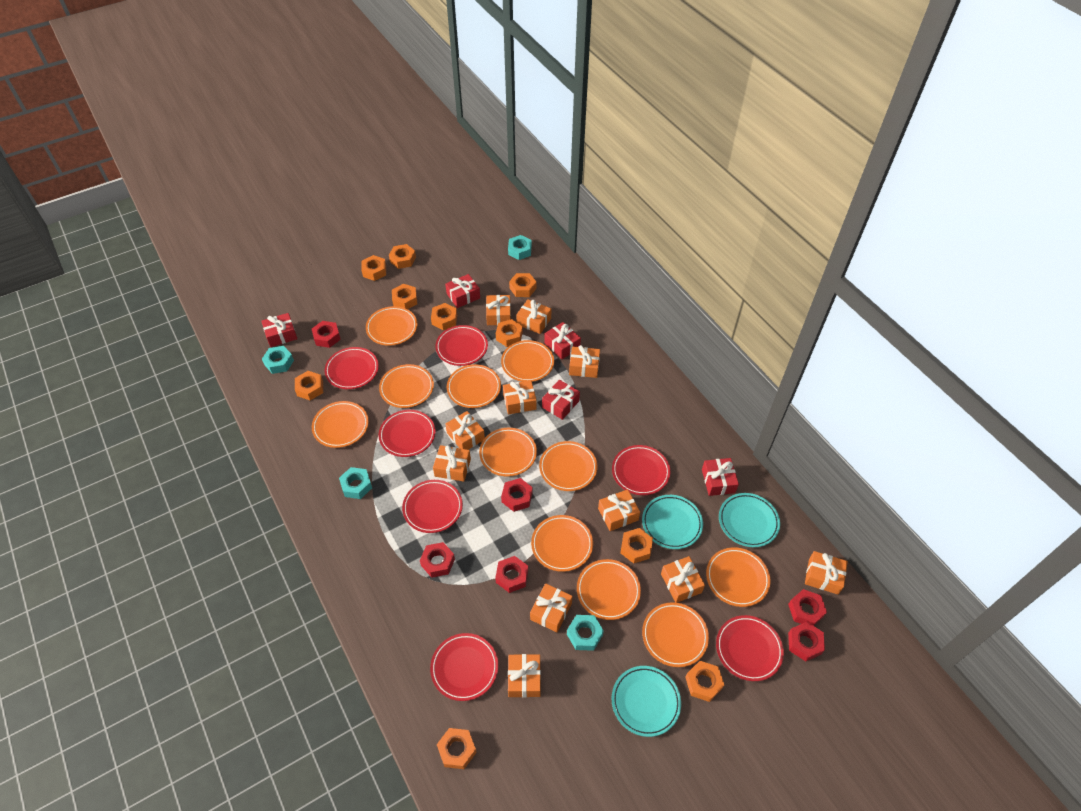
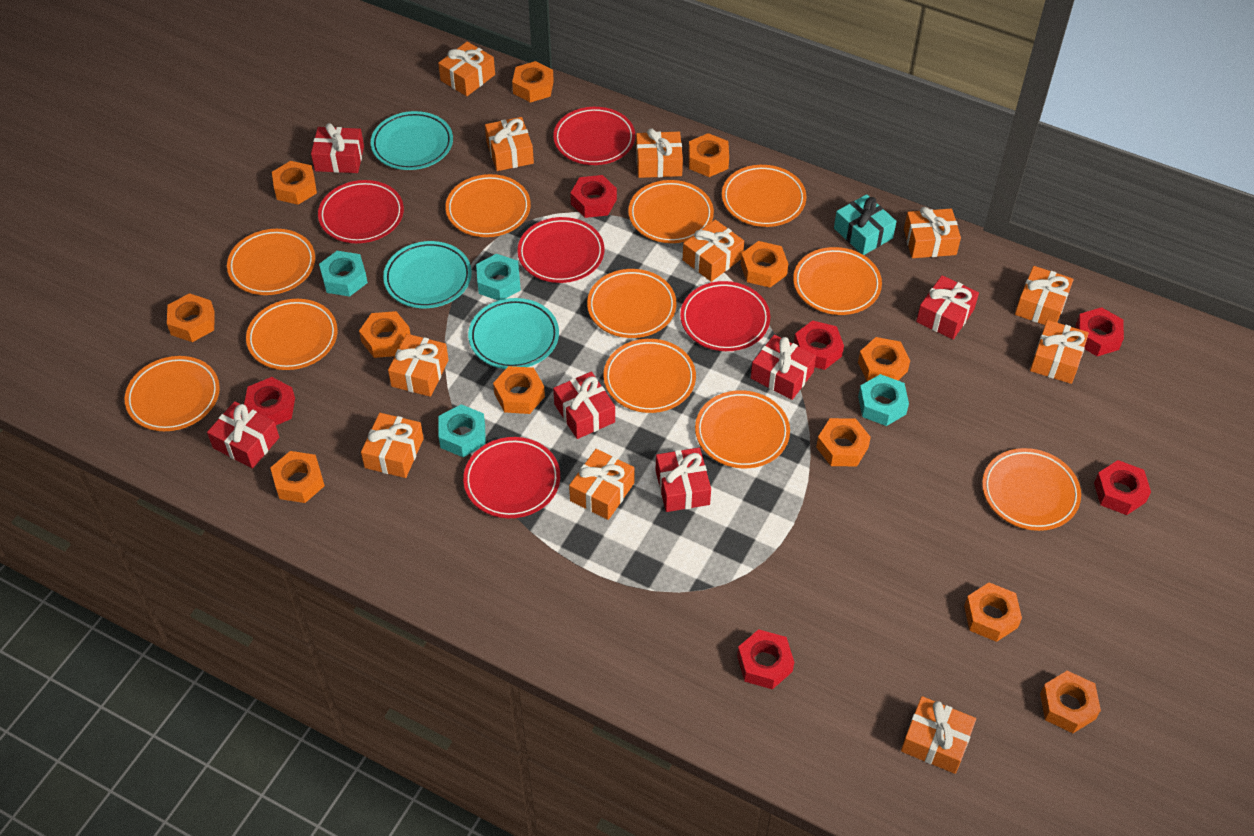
orange nut: 10 -> 12
red gift: 5 -> 6
red plate: 7 -> 5
turquoise gift: 0 -> 1

